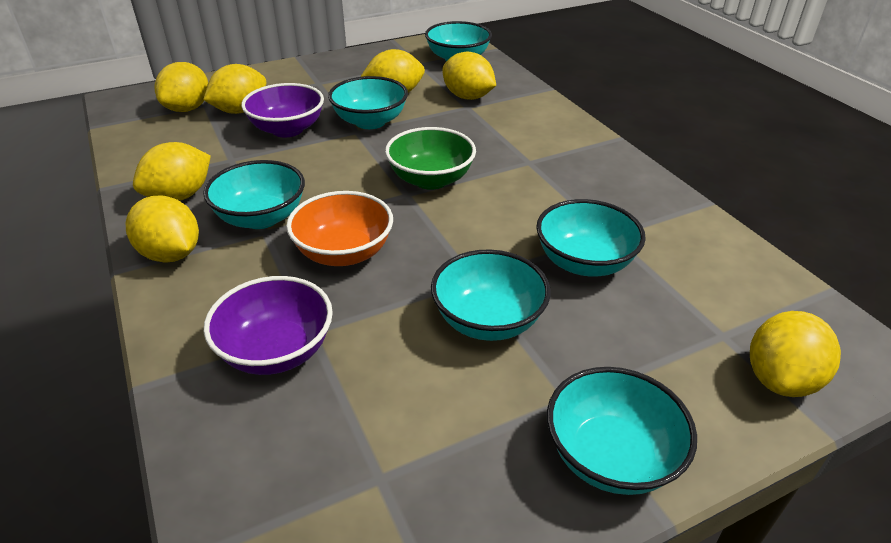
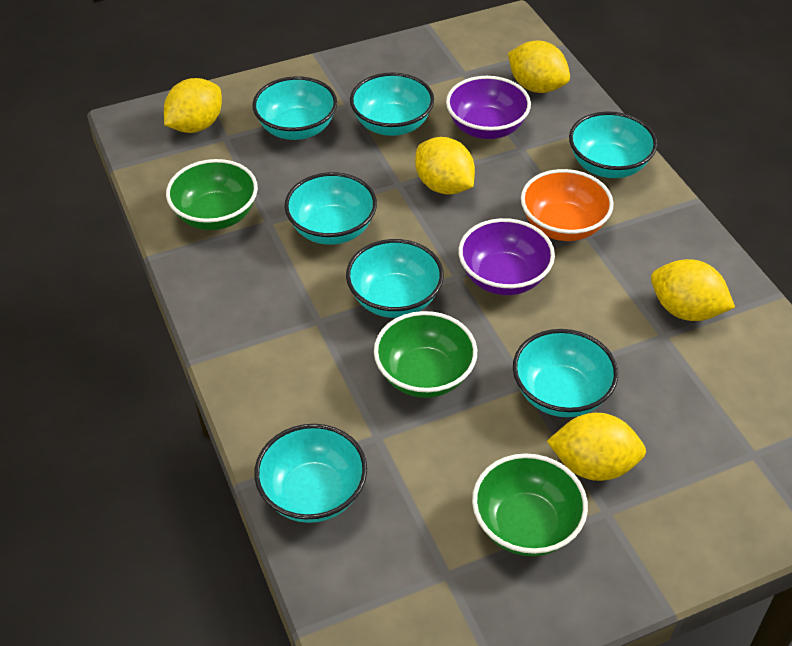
green bowl: 1 -> 3
turquoise bowl: 6 -> 7
yellow lemon: 7 -> 5

